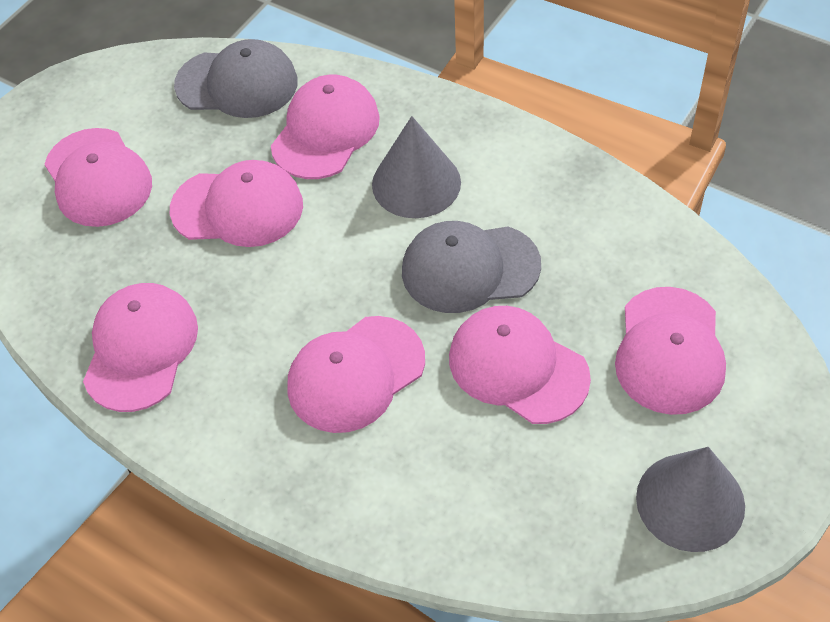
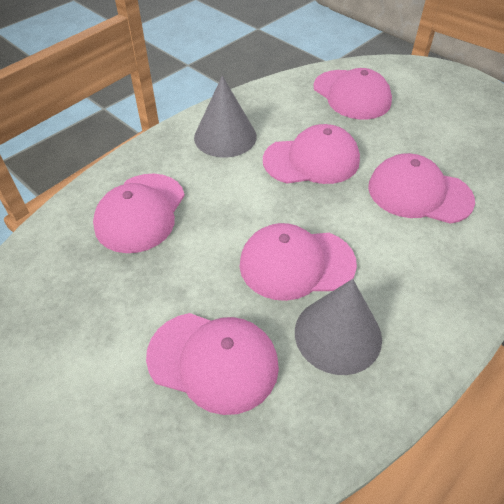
grey cap: 2 -> 0
pink cap: 7 -> 6

